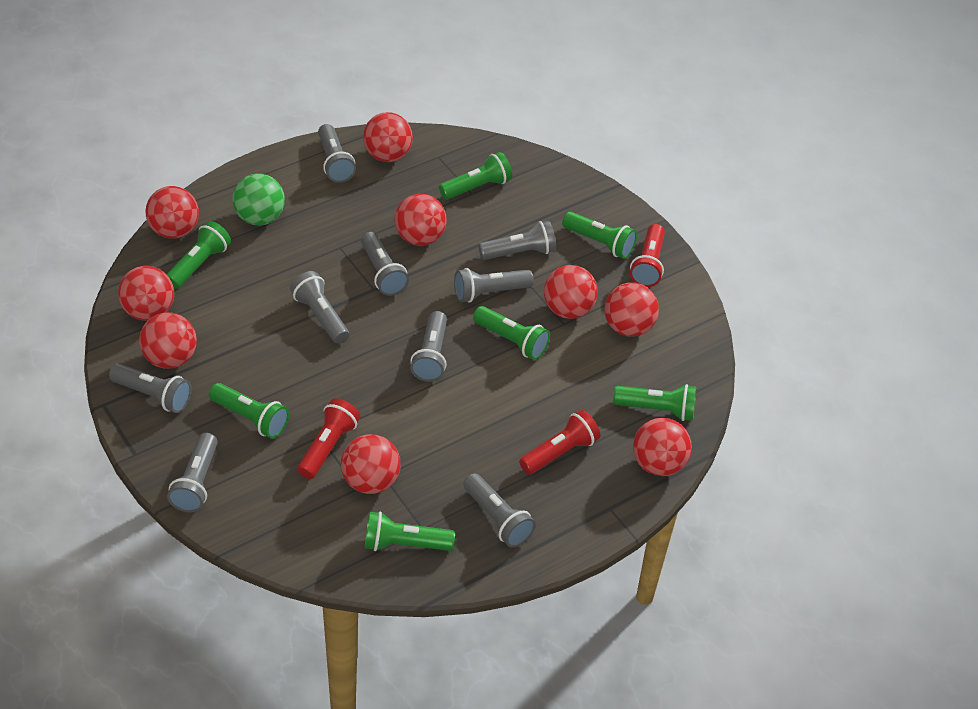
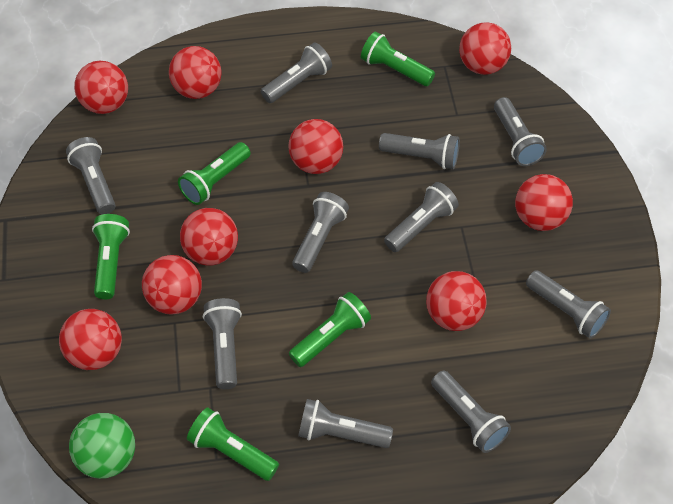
green flashlight: 7 -> 5
grey flashlight: 9 -> 10
red flashlight: 3 -> 0

